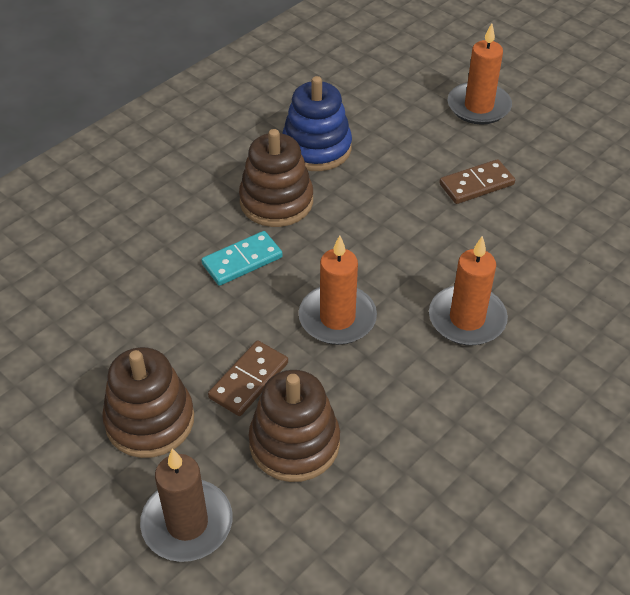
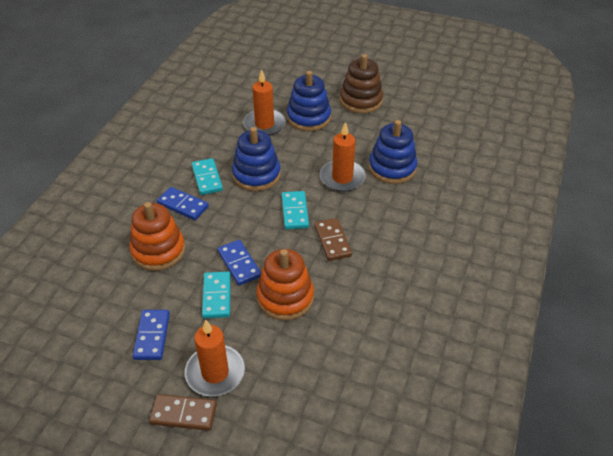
blue domino: 0 -> 3
blue stacking toy: 1 -> 3
brown candle: 1 -> 0
brown stacking toy: 3 -> 1
orange stacking toy: 0 -> 2
turquoise domino: 1 -> 3

